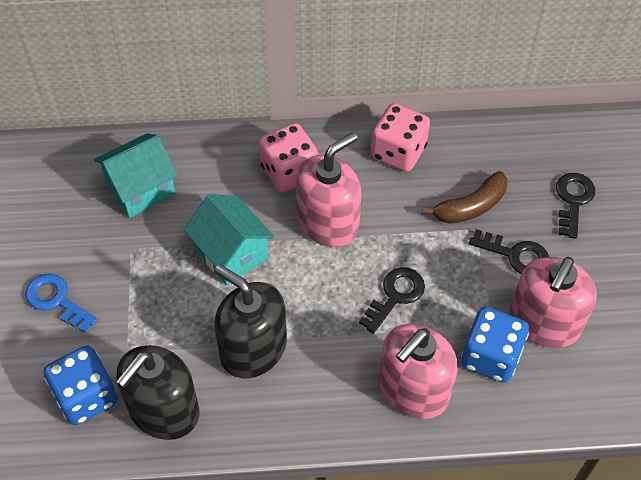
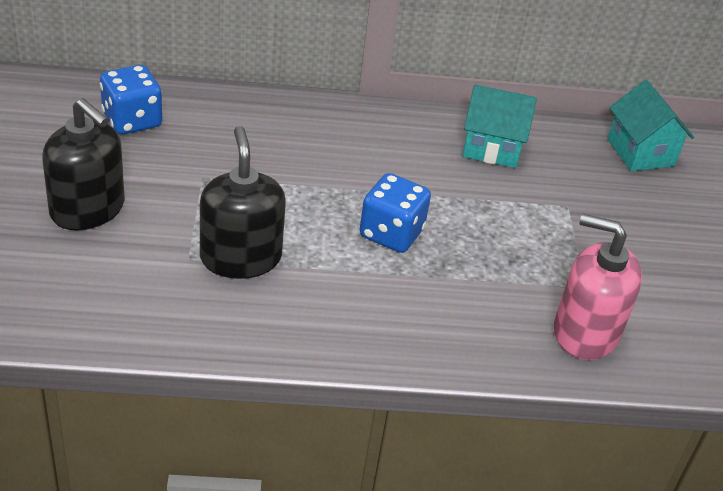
black key: 3 -> 0
blue key: 1 -> 0
brown banana: 1 -> 0
pink dice: 2 -> 0
pink soap dispenser: 3 -> 1

